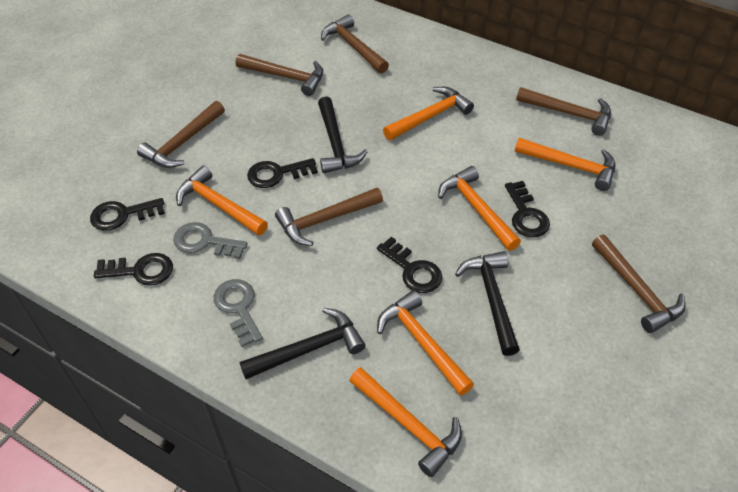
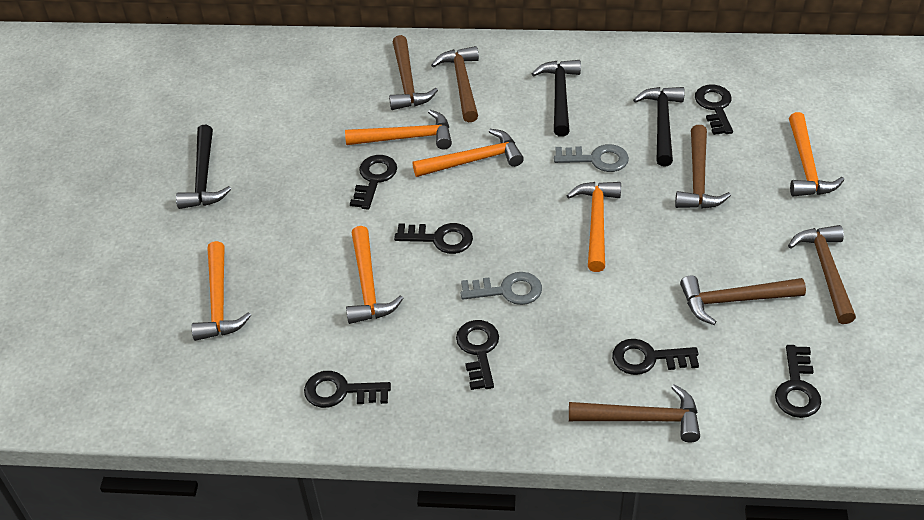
black key: 5 -> 7

